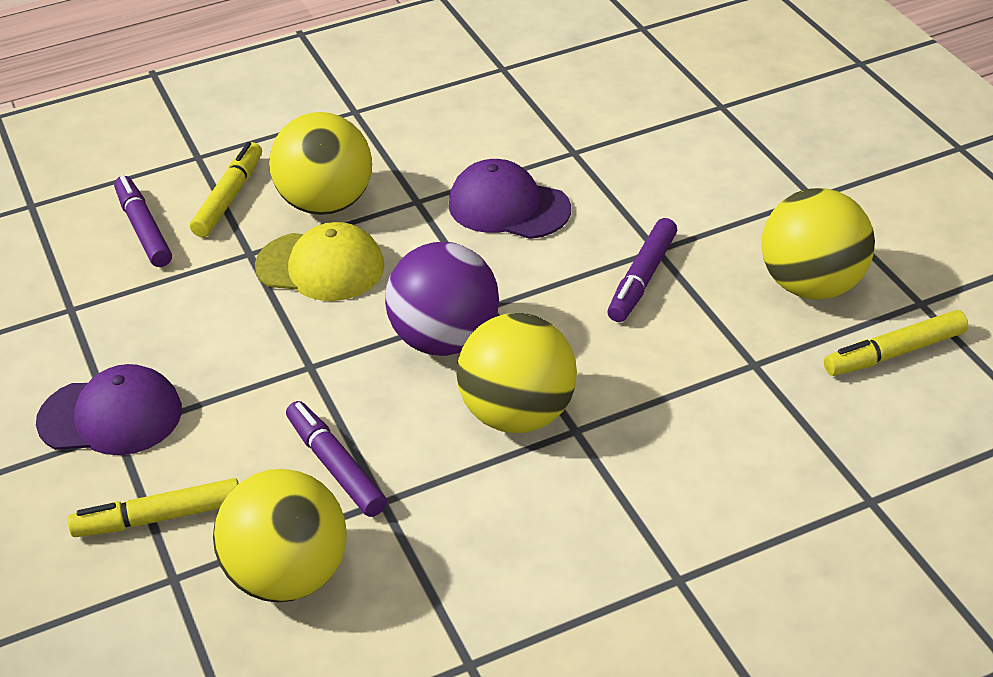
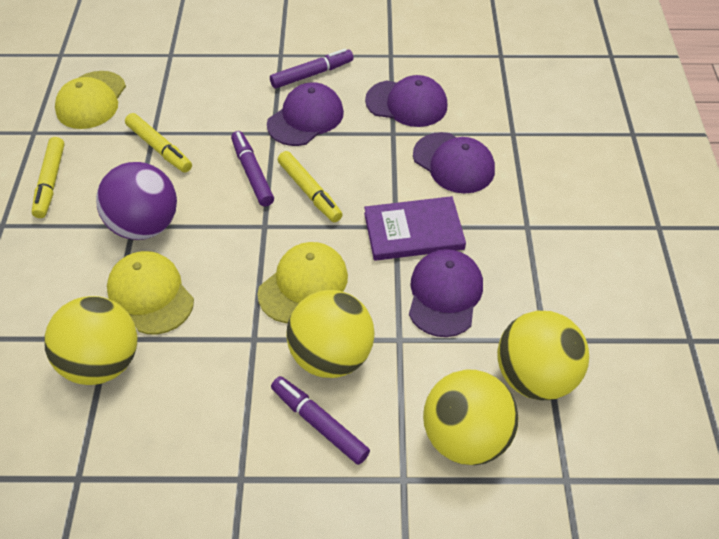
purple book: 0 -> 1
purple cap: 2 -> 4
yellow cap: 1 -> 3

